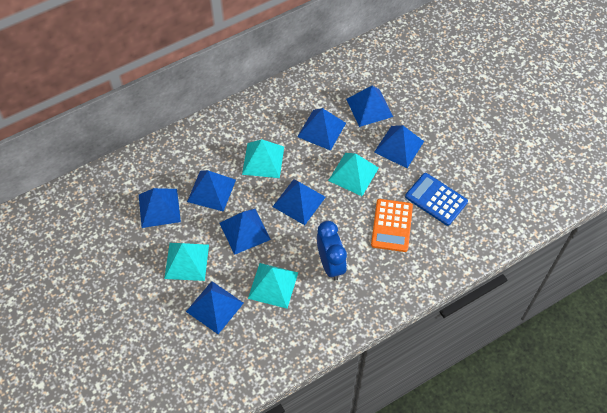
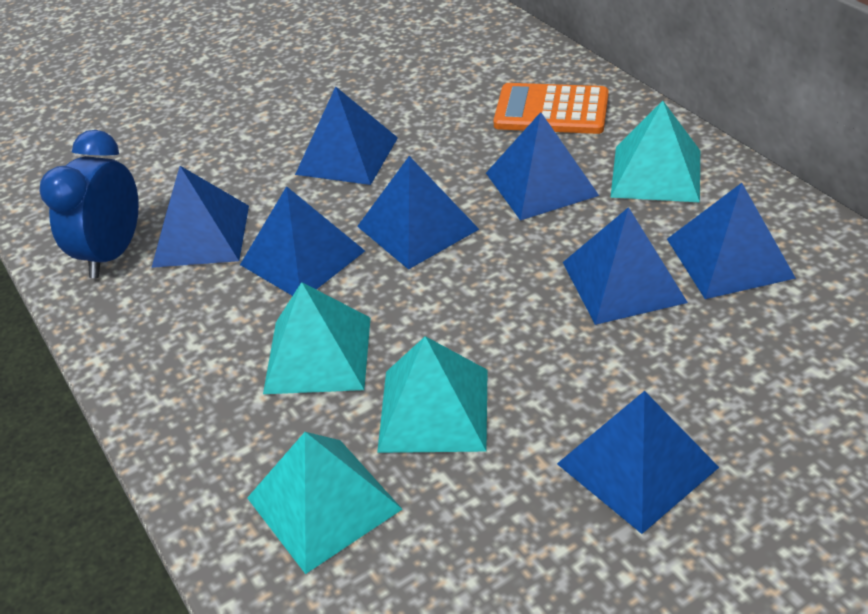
blue calculator: 1 -> 0

